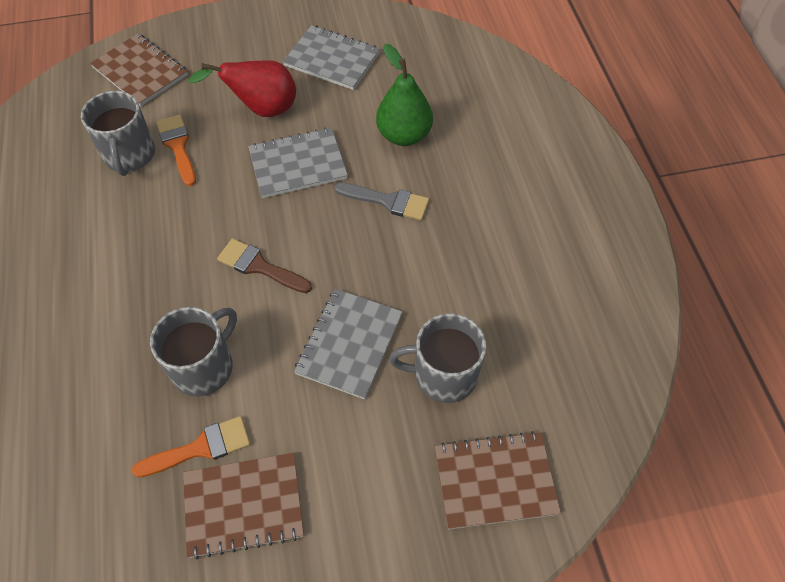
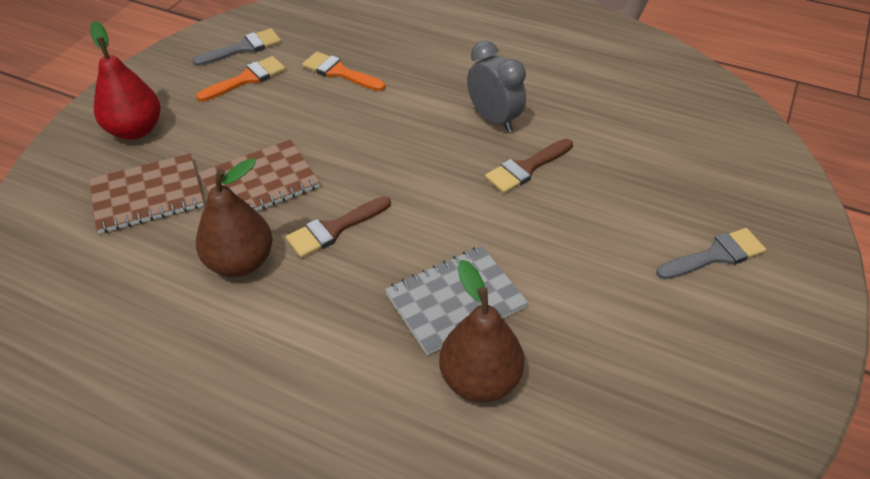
brown brush: 1 -> 2
brown notebook: 3 -> 2
brown pear: 0 -> 2
green pear: 1 -> 0
grey brush: 1 -> 2
grey clock: 0 -> 1
grey mug: 3 -> 0
grey notebook: 3 -> 1

